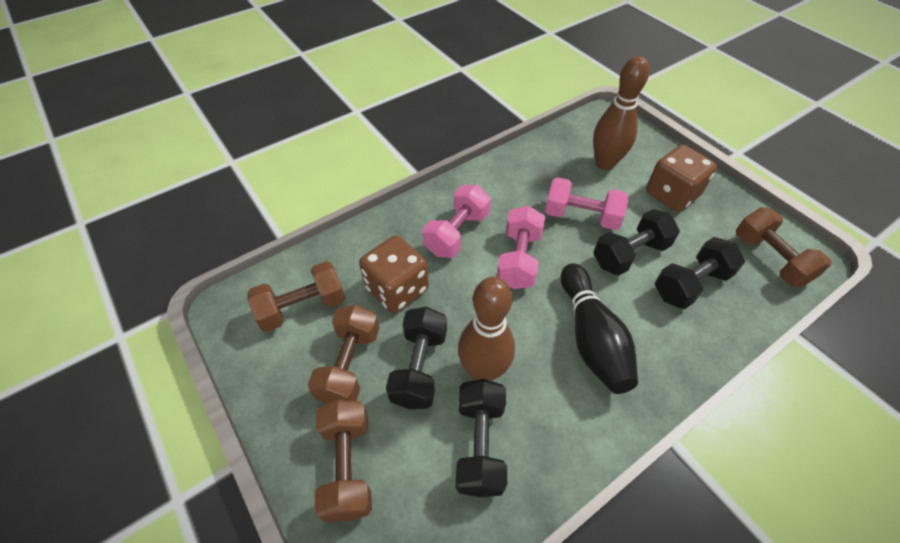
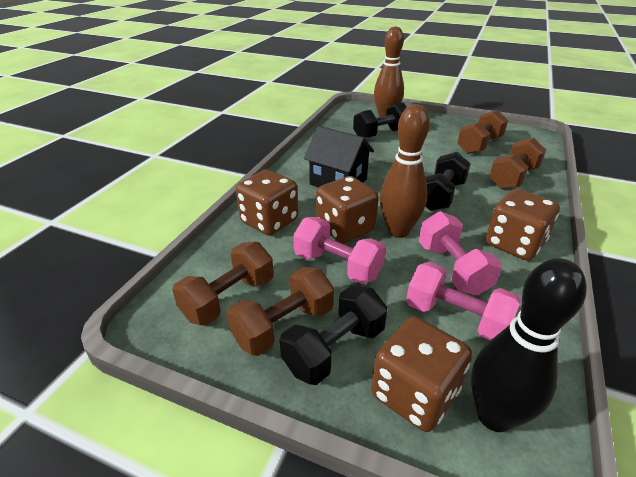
black dumbbell: 4 -> 3
black house: 0 -> 1
brown dice: 2 -> 4

